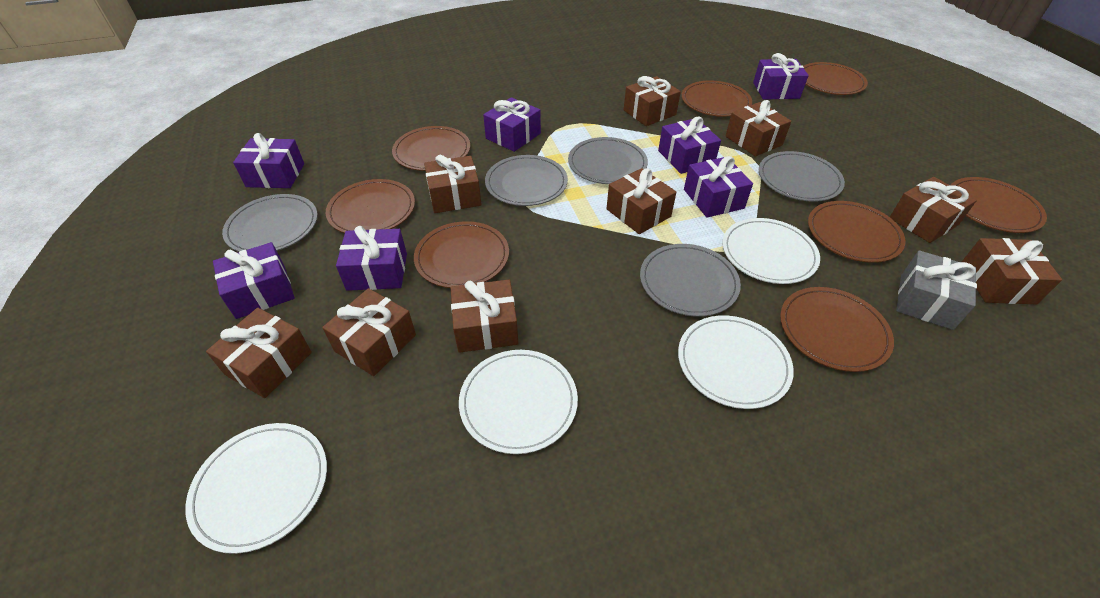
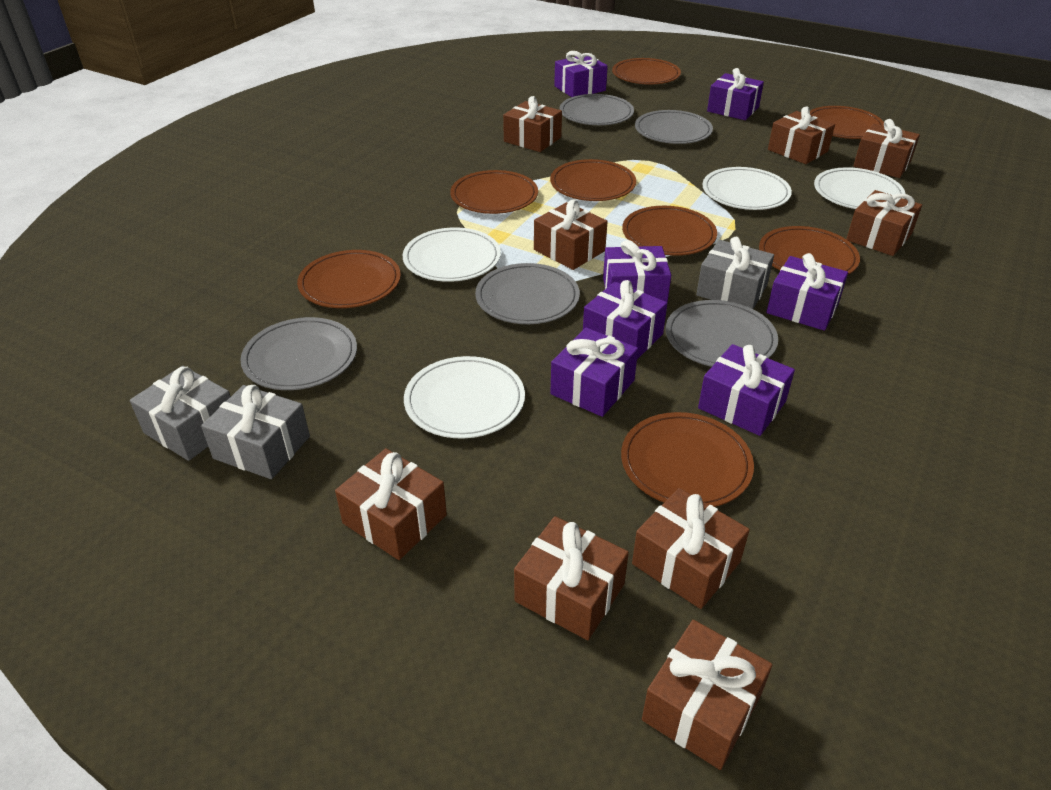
grey gift: 1 -> 3

